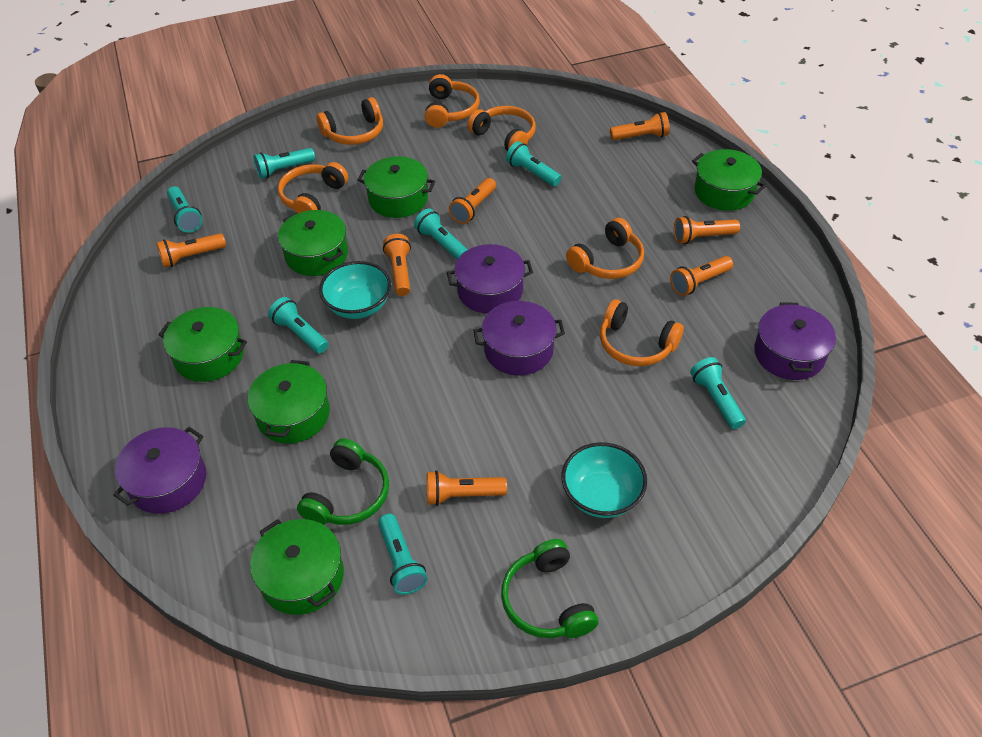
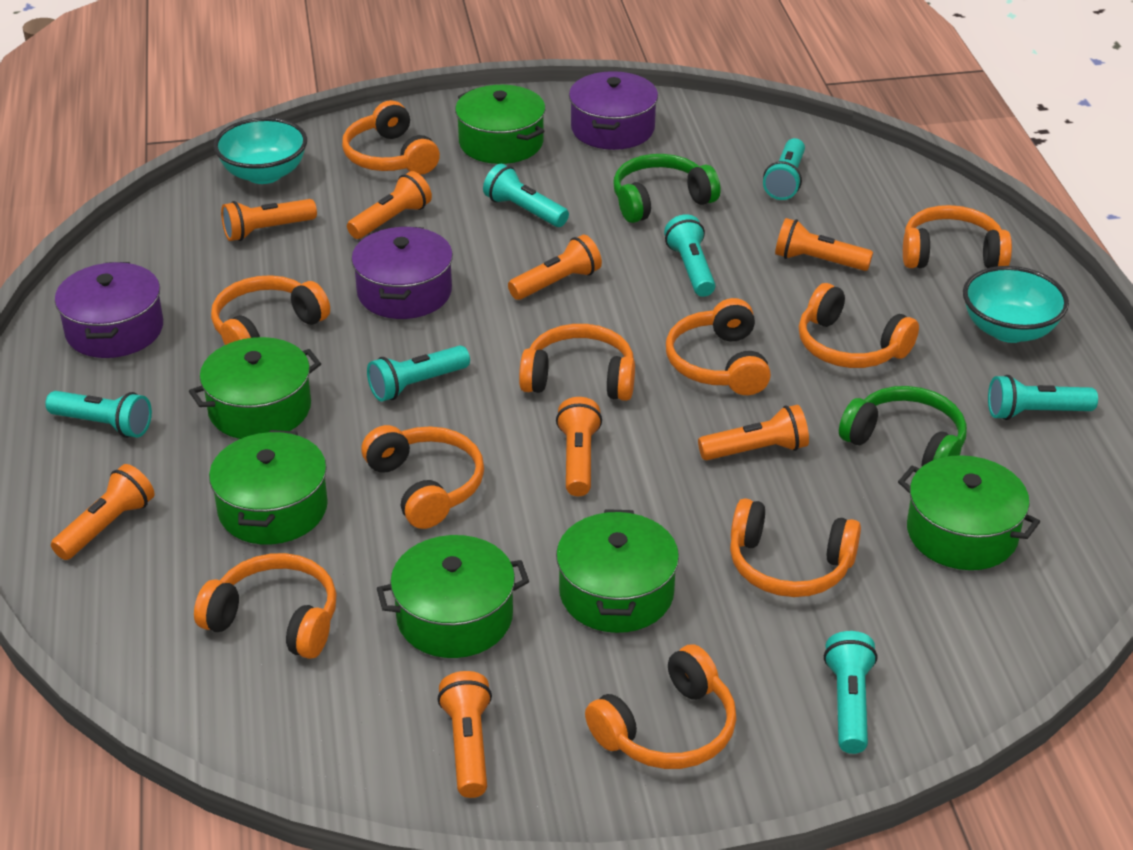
orange flashlight: 7 -> 8
orange headphones: 6 -> 10
purple pot: 4 -> 3

